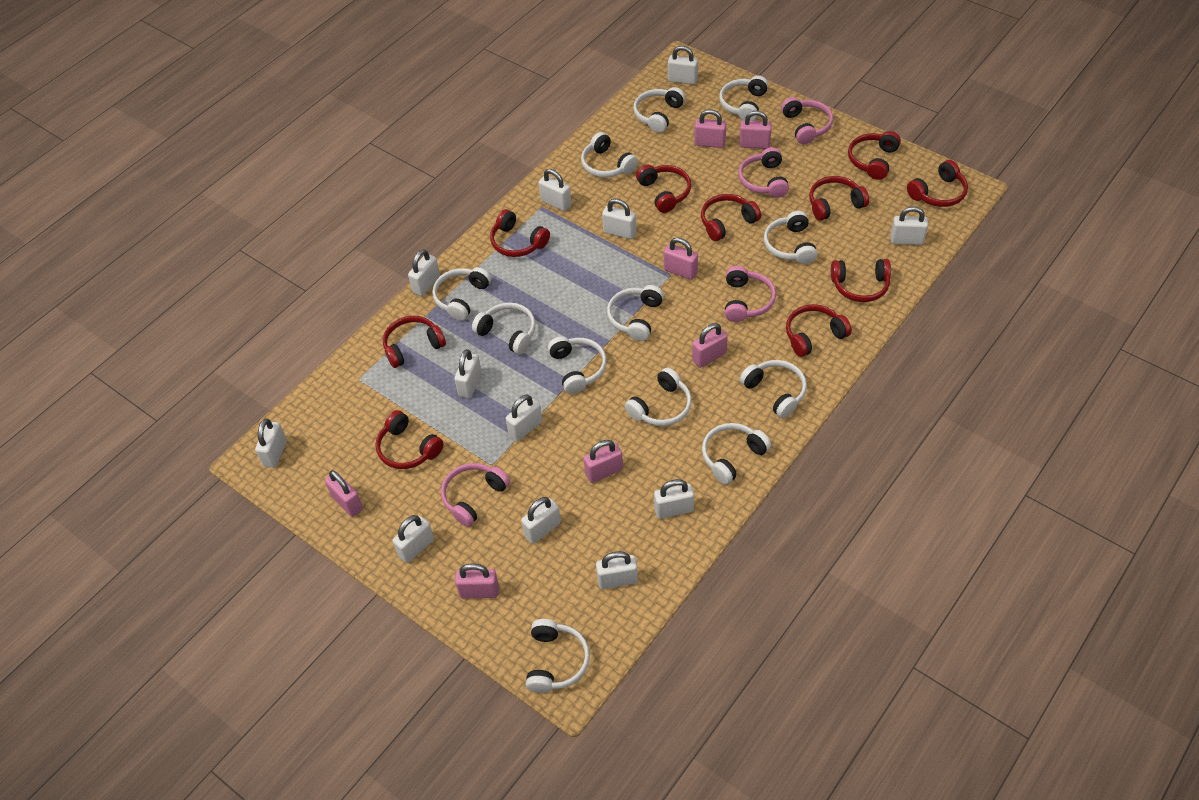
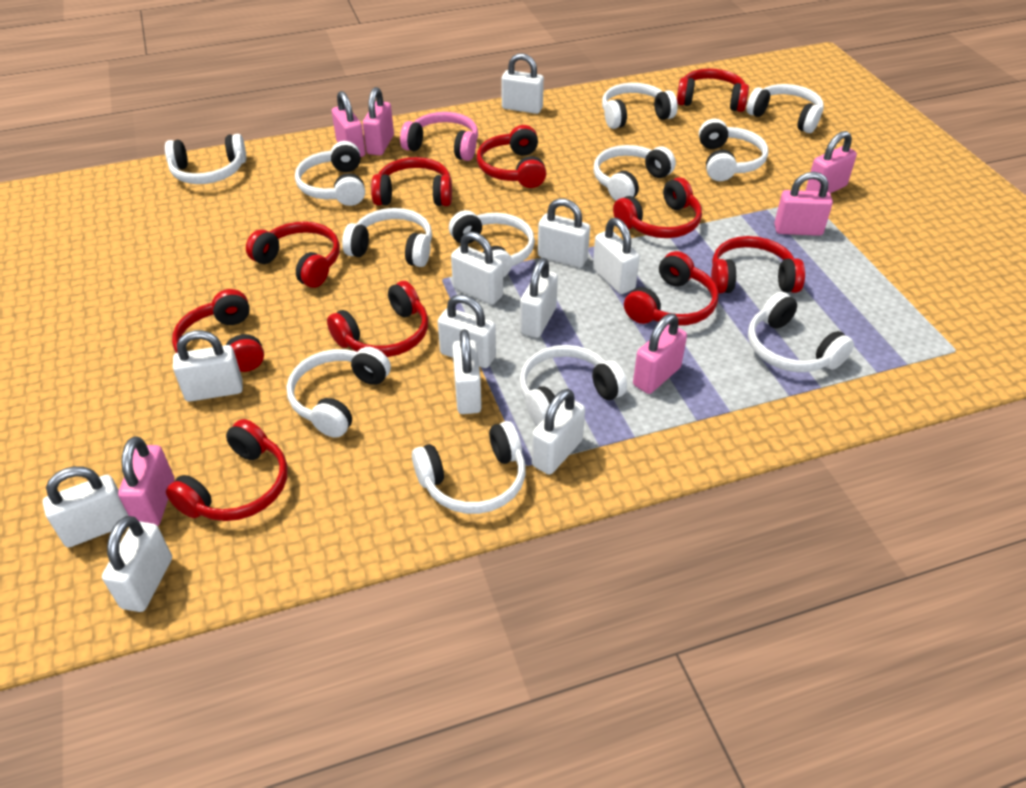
pink headphones: 4 -> 1
pink padlock: 7 -> 6
white padlock: 12 -> 11

